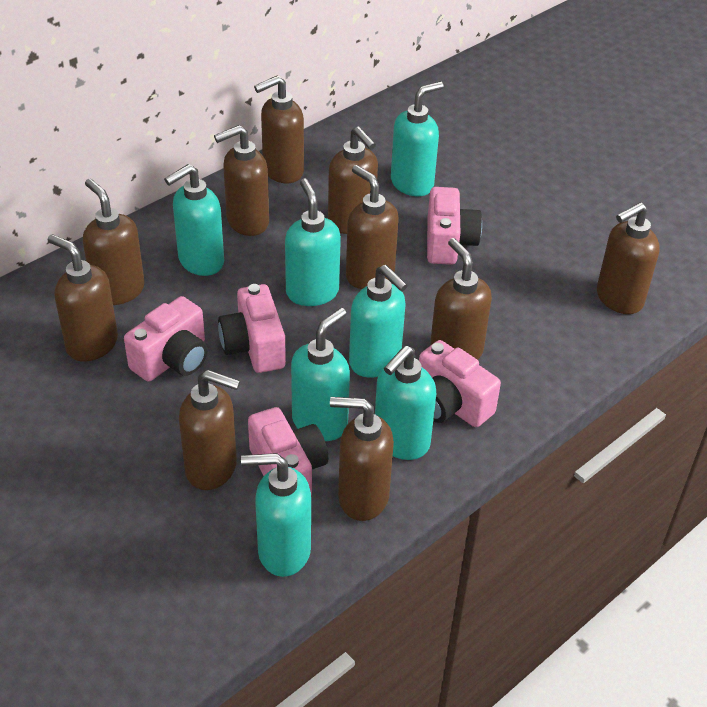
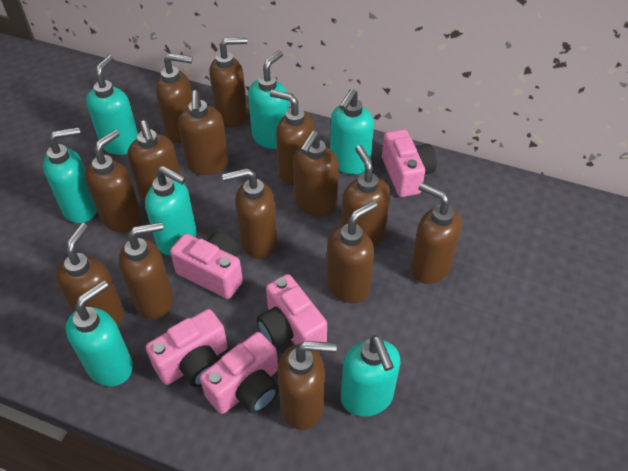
brown soap dispenser: 10 -> 14

